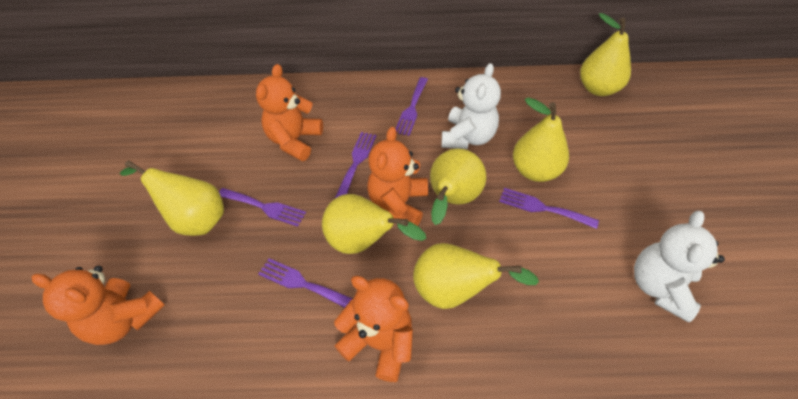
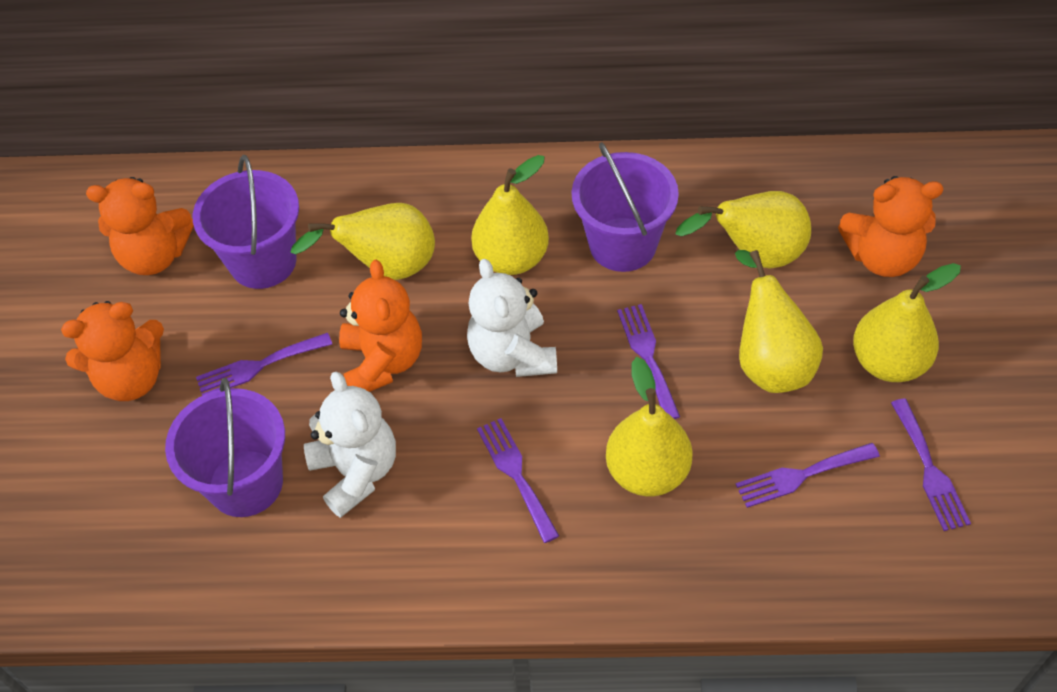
purple bucket: 0 -> 3

